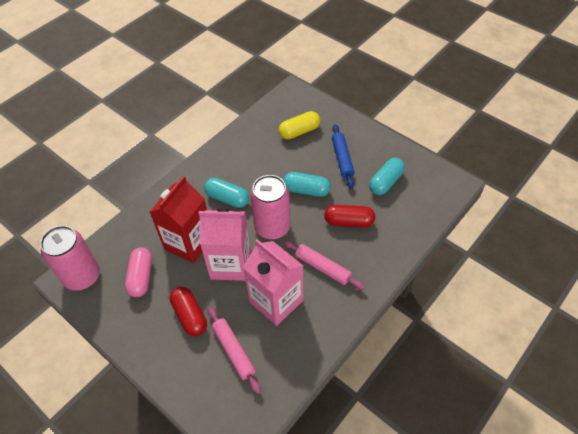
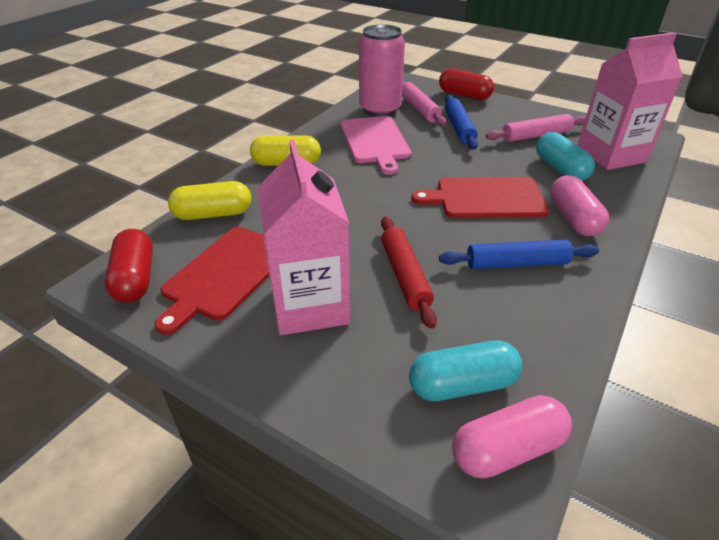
blue rolling pin: 1 -> 2
pink can: 2 -> 1
pink capsule: 1 -> 2
pink cutting board: 0 -> 1
red carton: 1 -> 0
red cutting board: 0 -> 2
red rolling pin: 0 -> 1
turquoise capsule: 3 -> 2
yellow capsule: 1 -> 2

